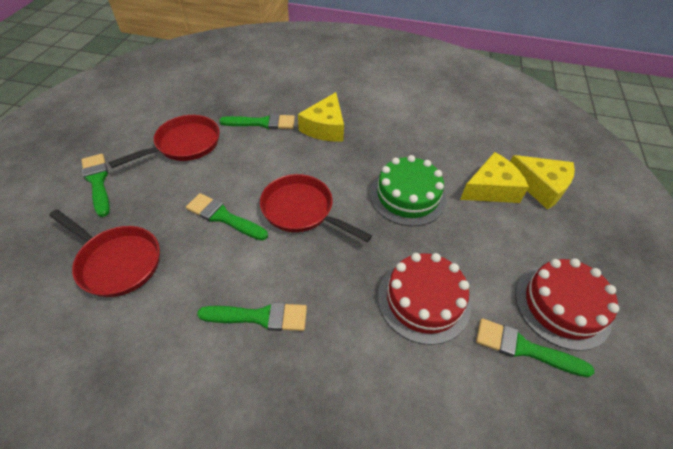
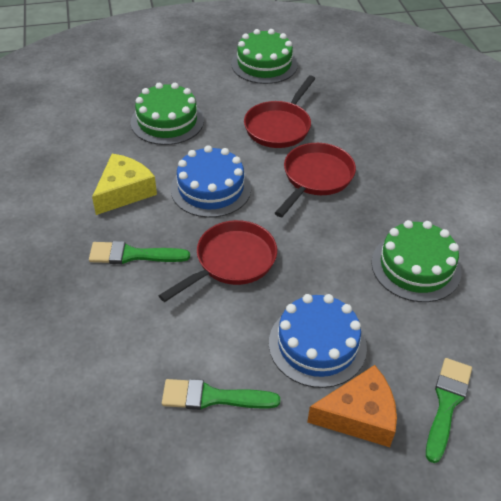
blue cake: 0 -> 2
green brush: 5 -> 3
green cake: 1 -> 3
orange cheese: 0 -> 1
red cake: 2 -> 0
yellow cheese: 3 -> 1

